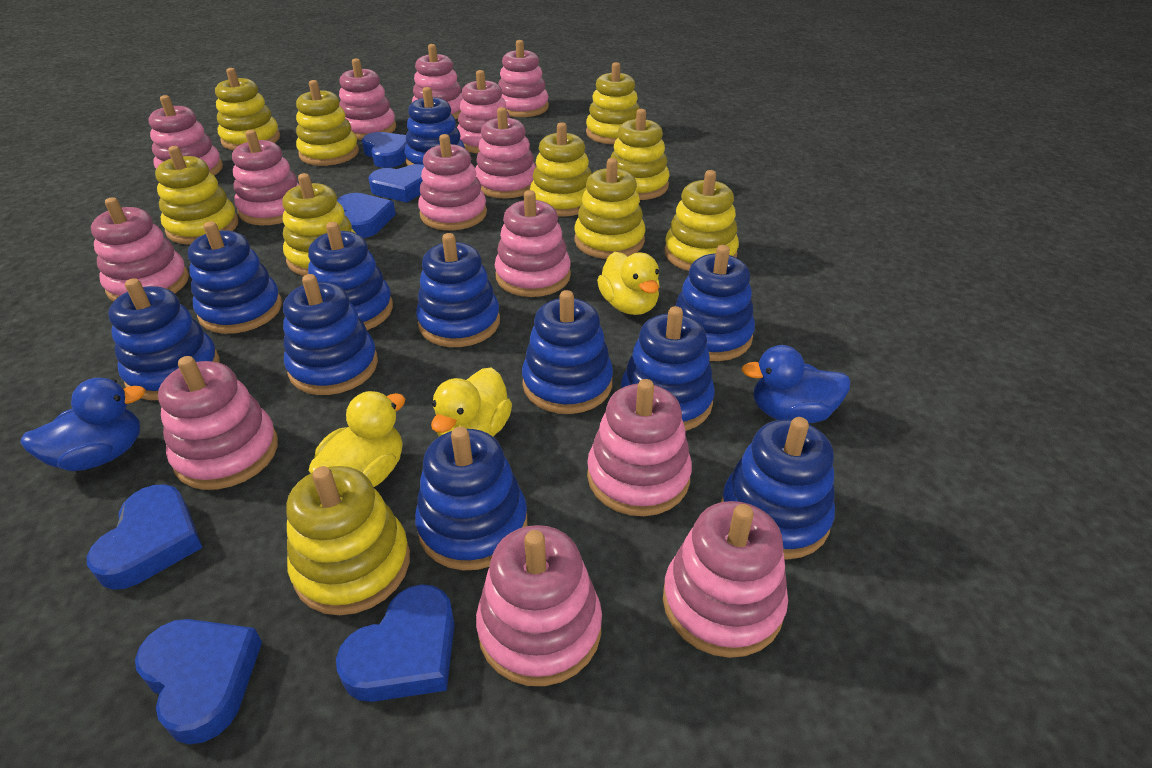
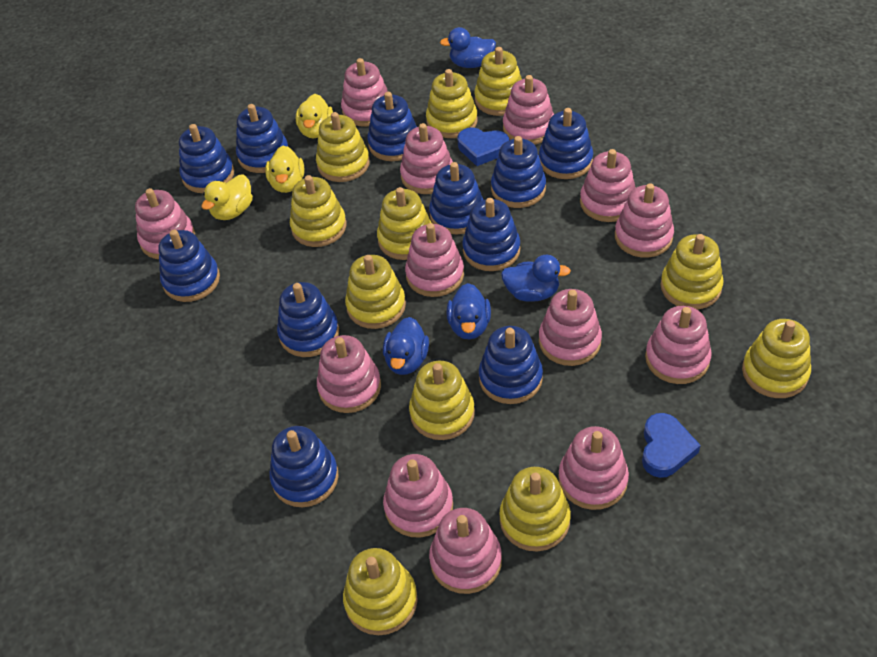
blue duck: 2 -> 4
blue heart: 6 -> 2
pink stacking toy: 14 -> 13
yellow stacking toy: 10 -> 11

